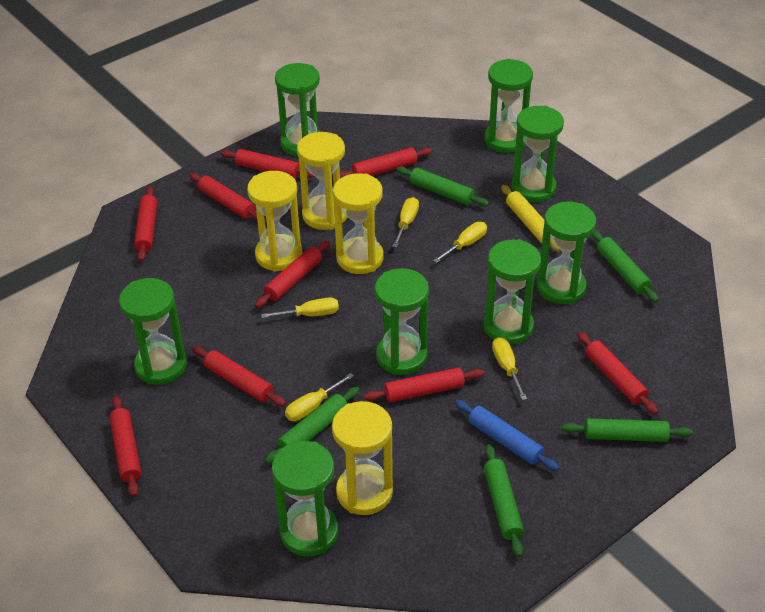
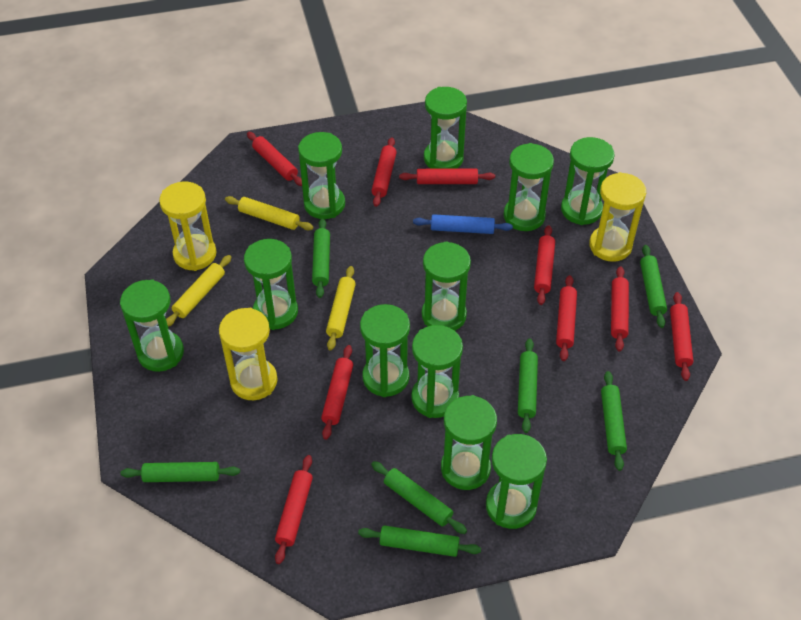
green hourglass: 8 -> 11
green rolling pin: 5 -> 7
yellow hourglass: 4 -> 3
yellow rolling pin: 1 -> 3
yellow screwdriver: 5 -> 0

